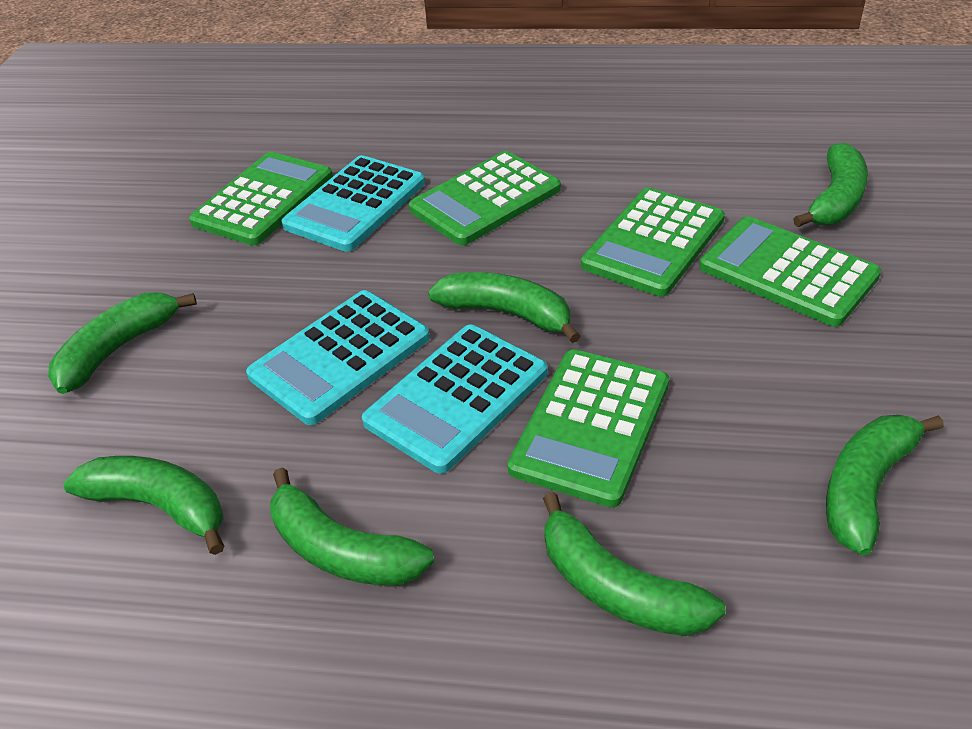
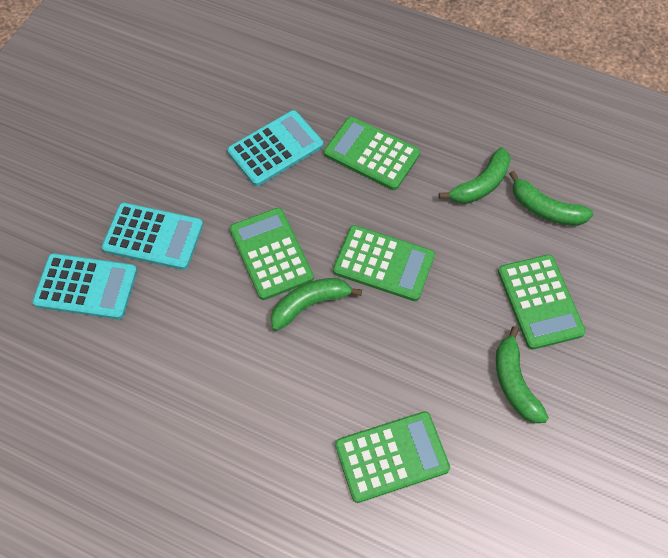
green banana: 7 -> 4

